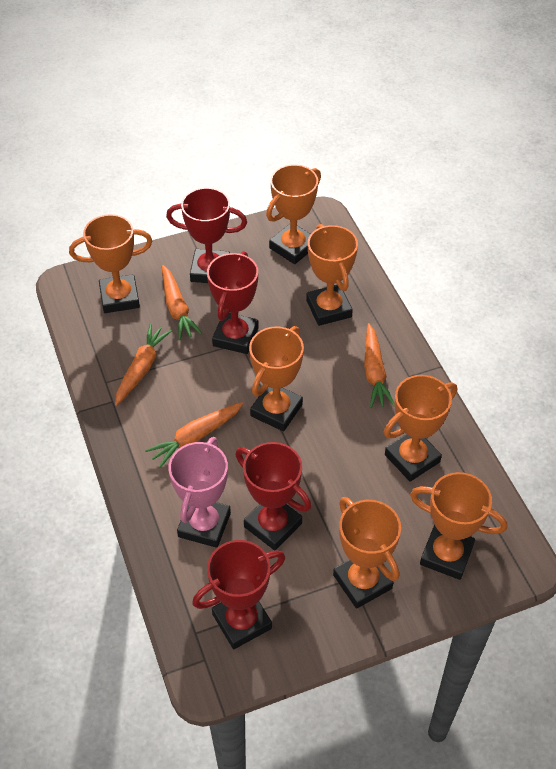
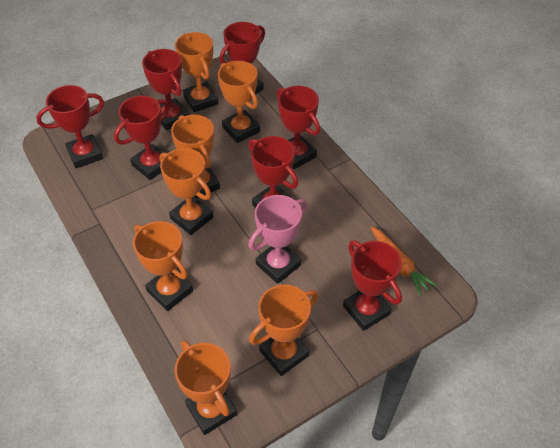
orange carrot: 4 -> 1
red trophy: 4 -> 7

